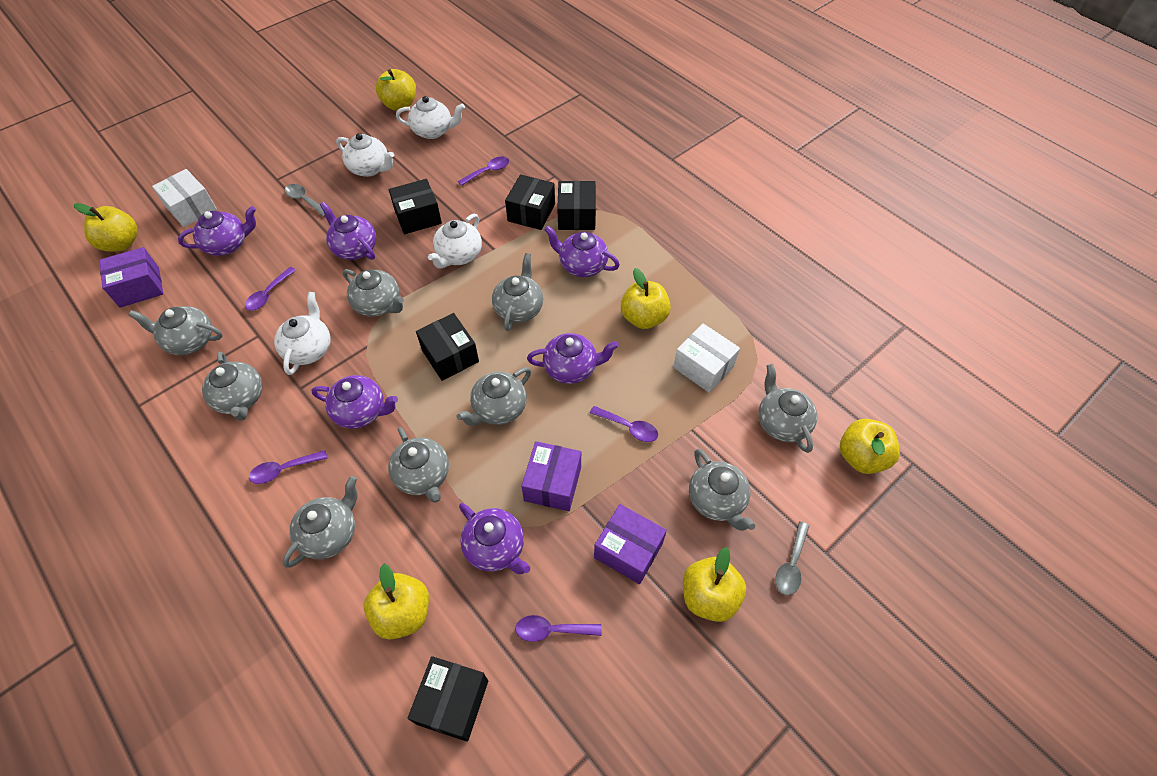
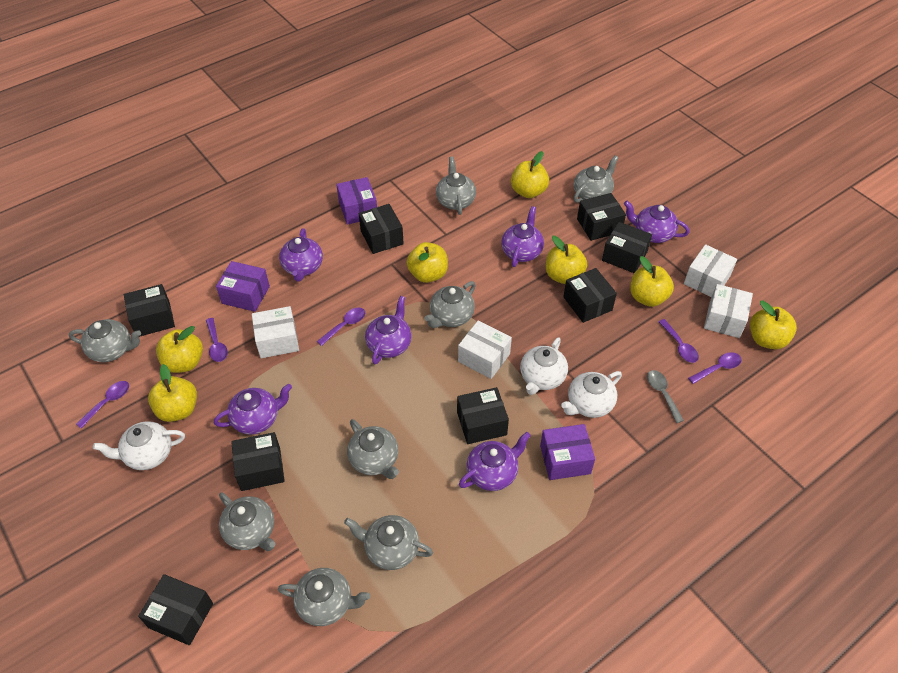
black box: 5 -> 8
grey spoon: 2 -> 1
grey teapot: 9 -> 8
white box: 2 -> 4
white teapot: 4 -> 3
yellow apple: 6 -> 7

